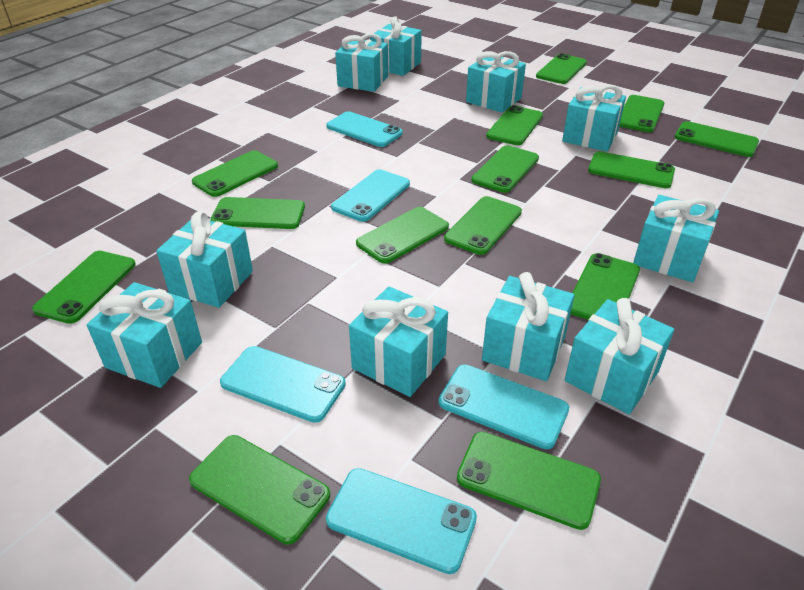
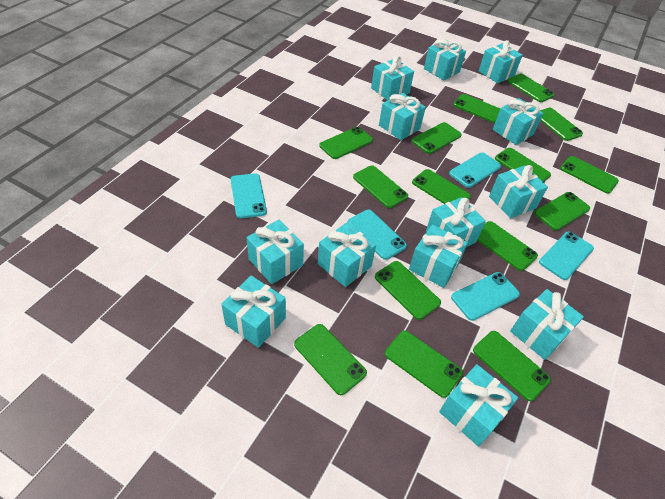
green phone: 14 -> 15
turquoise gift: 10 -> 13

